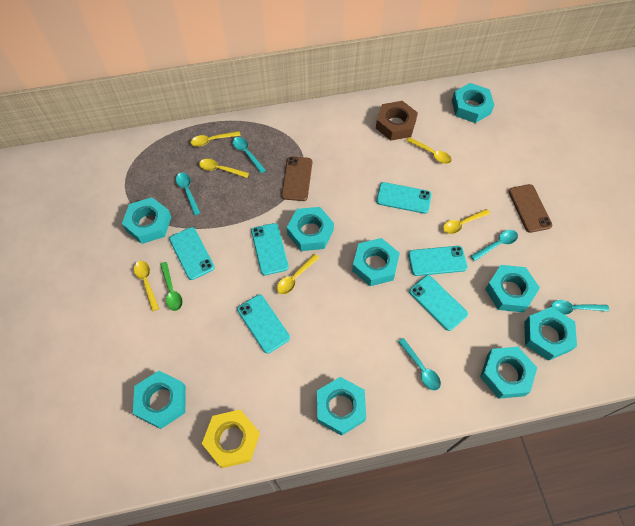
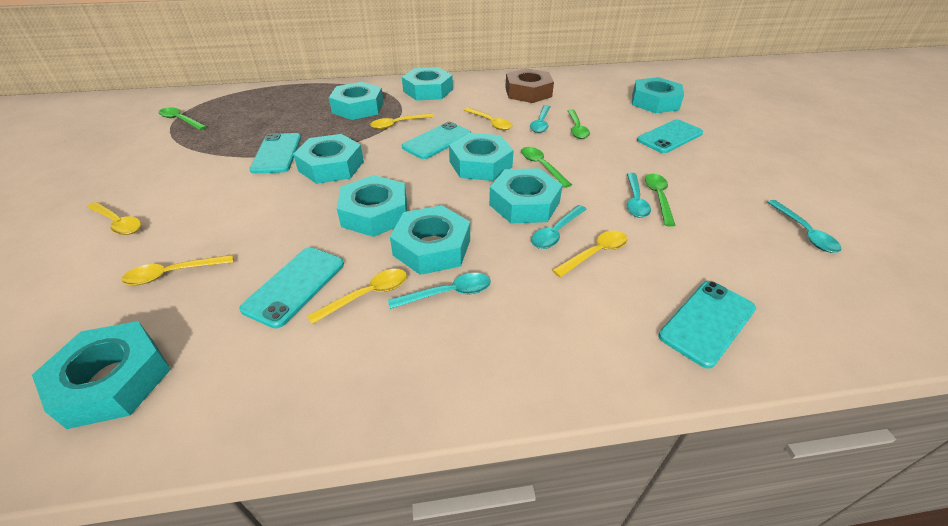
brown phone: 2 -> 0
green spoon: 1 -> 4
turquoise phone: 6 -> 5
yellow nut: 1 -> 0

